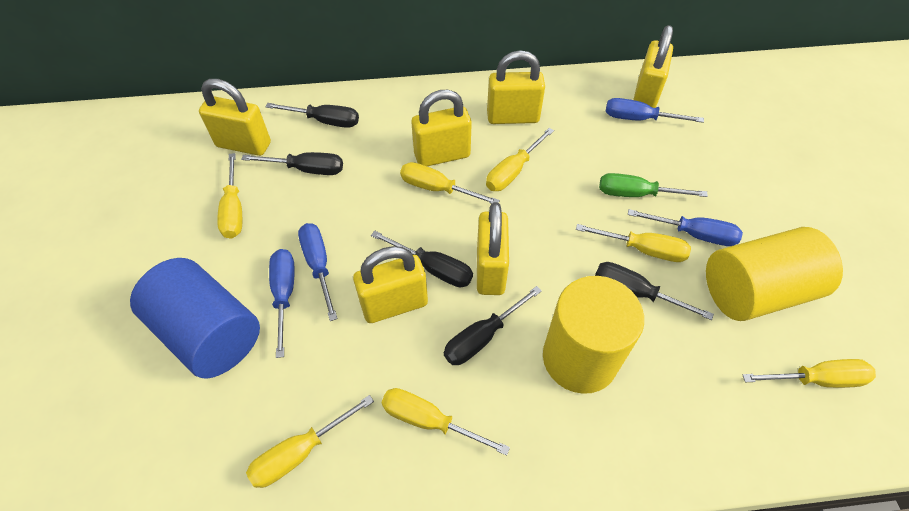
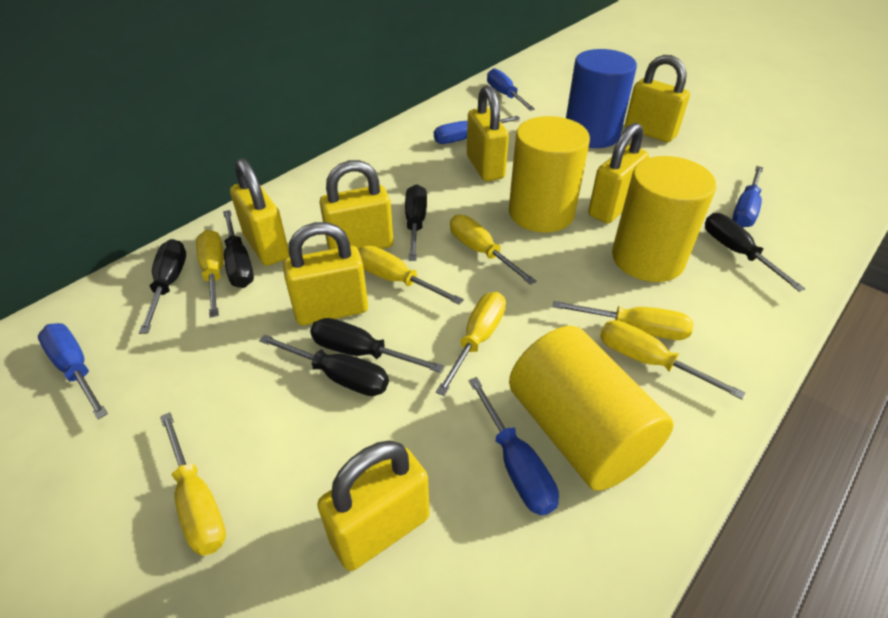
black screwdriver: 5 -> 6
blue screwdriver: 4 -> 5
green screwdriver: 1 -> 0
yellow cylinder: 2 -> 3
yellow padlock: 6 -> 7

